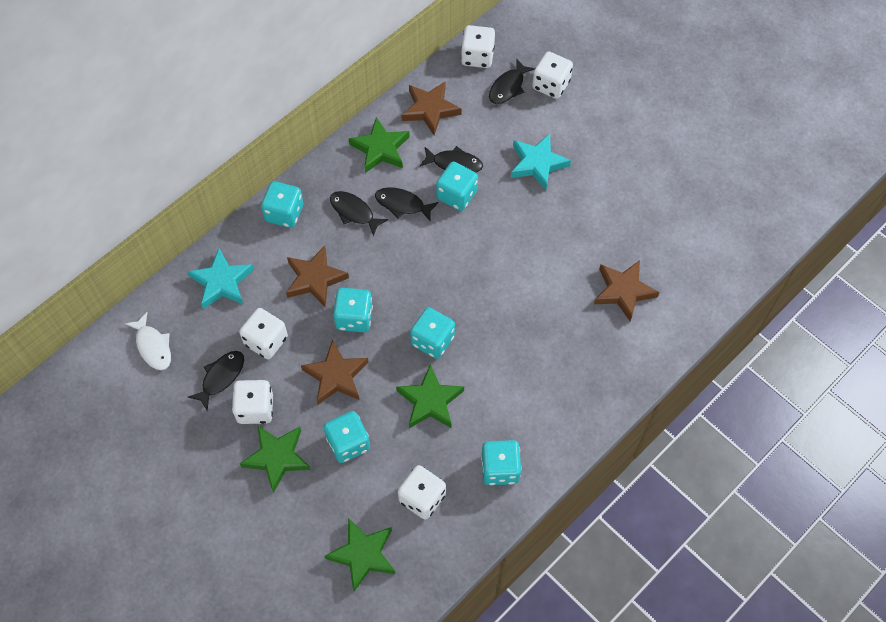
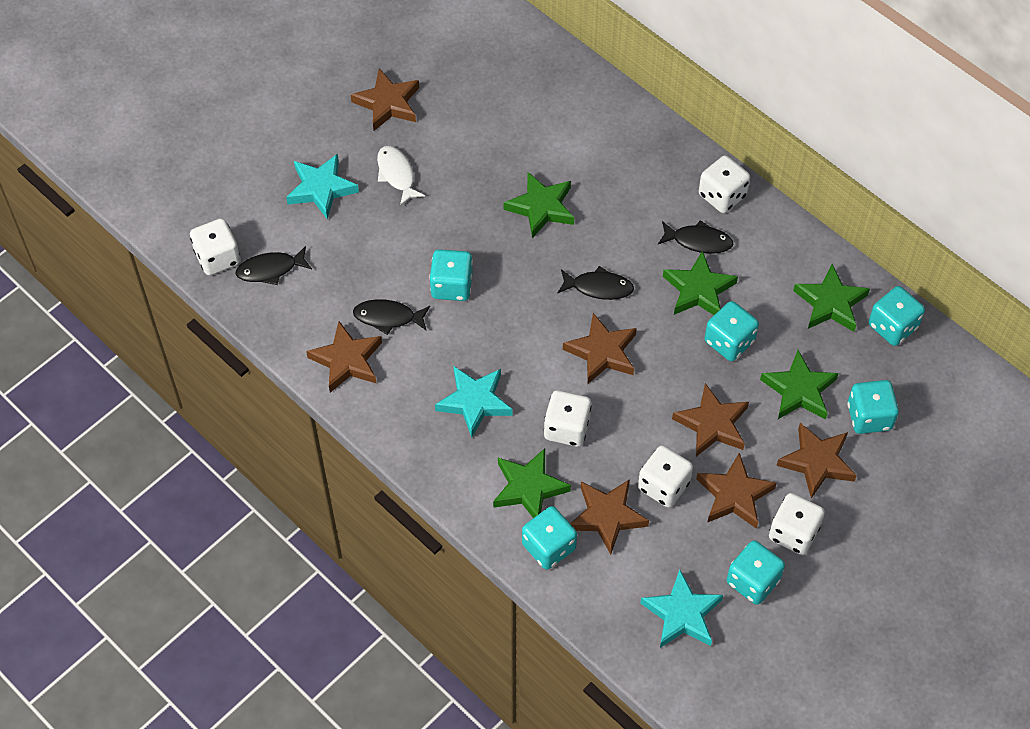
black fish: 5 -> 4
brown star: 4 -> 7
green star: 4 -> 5
turquoise star: 2 -> 3

